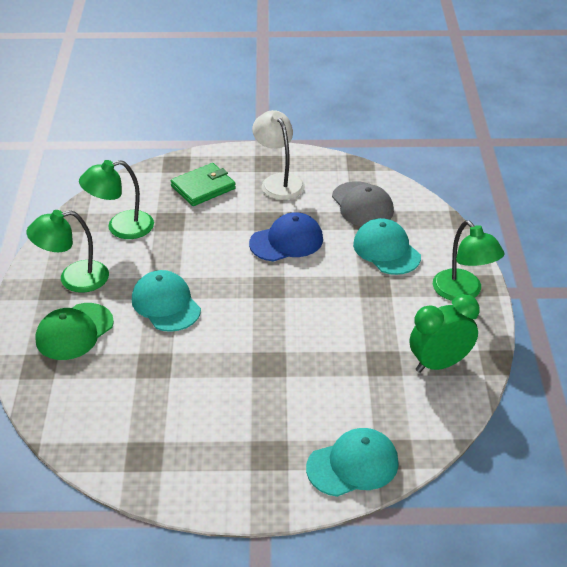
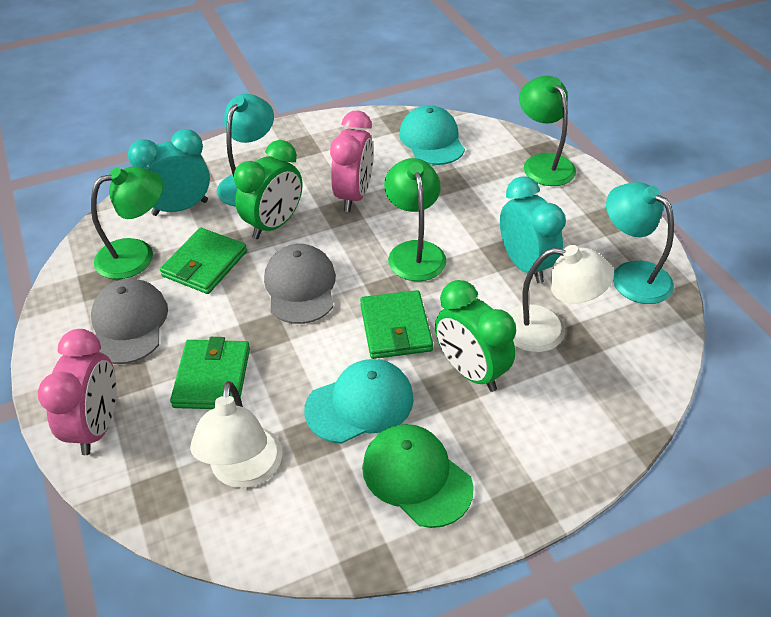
blue cap: 1 -> 0
green clock: 1 -> 2
green wallet: 1 -> 3
grey cap: 1 -> 2
pink clock: 0 -> 2
turquoise cap: 3 -> 2
turquoise clock: 0 -> 2
turquoise lamp: 0 -> 2
white lamp: 1 -> 2

